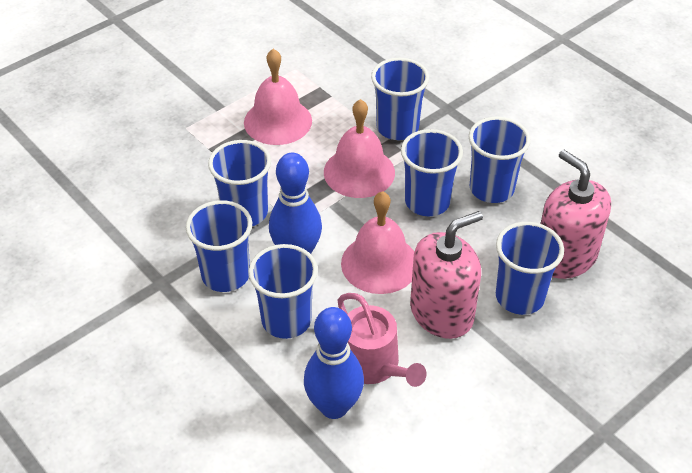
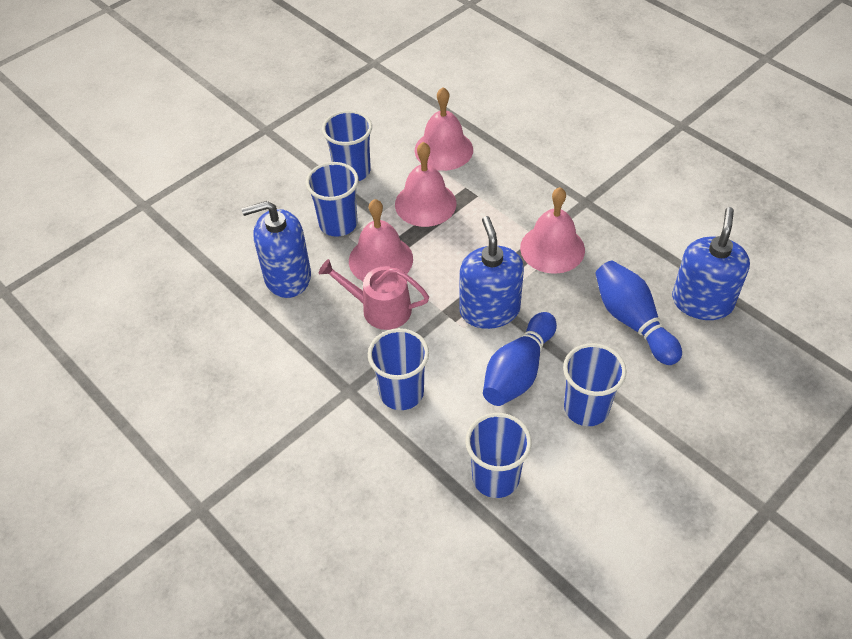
blue cup: 7 -> 5
blue soap dispenser: 0 -> 3
pink bell: 3 -> 4
pink soap dispenser: 2 -> 0

